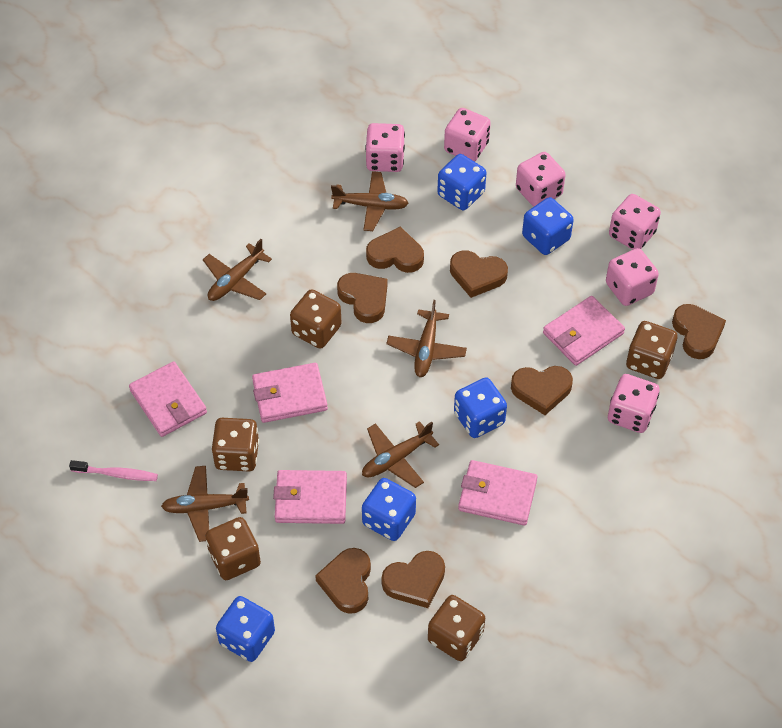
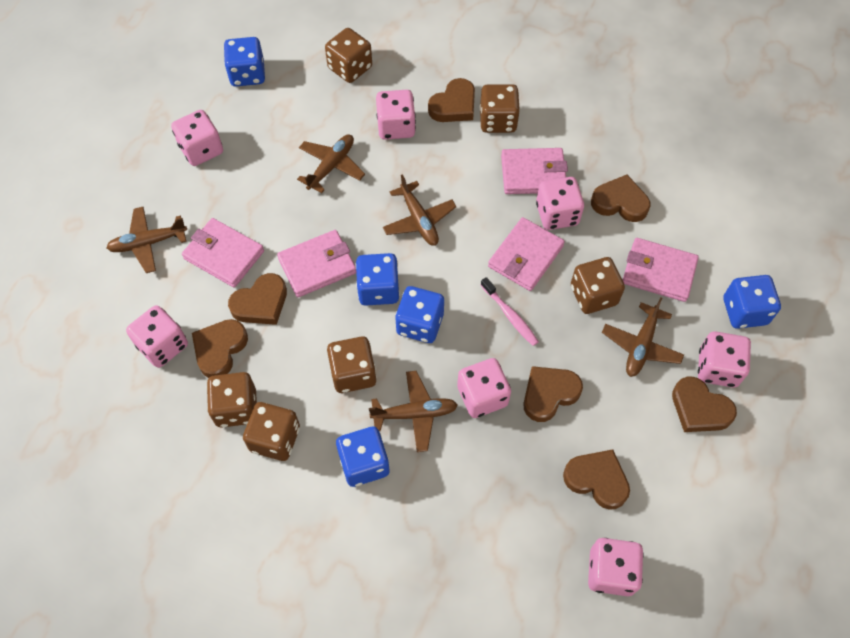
brown dice: 5 -> 6
pink dice: 6 -> 7

